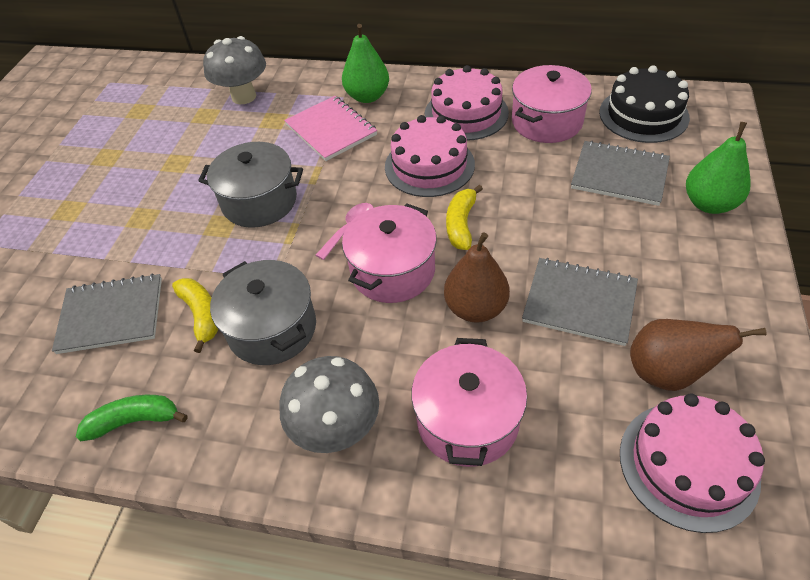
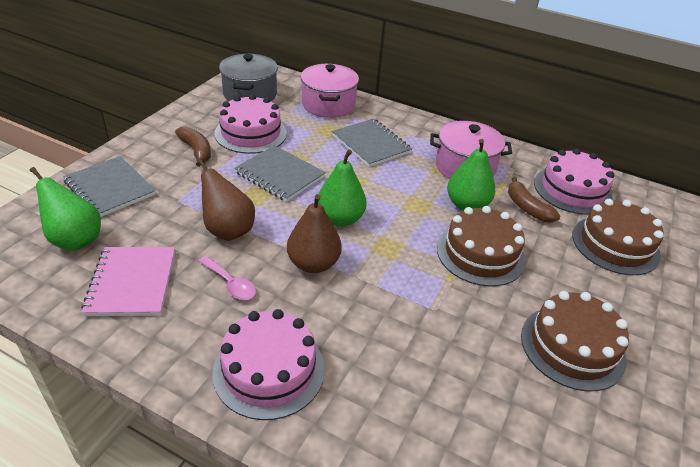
black cake: 1 -> 0
brown banana: 0 -> 2
brown cake: 0 -> 3
green banana: 1 -> 0
green pear: 2 -> 3
grey mushroom: 2 -> 0
grey pot: 2 -> 1
pink pot: 3 -> 2
yellow banana: 2 -> 0

